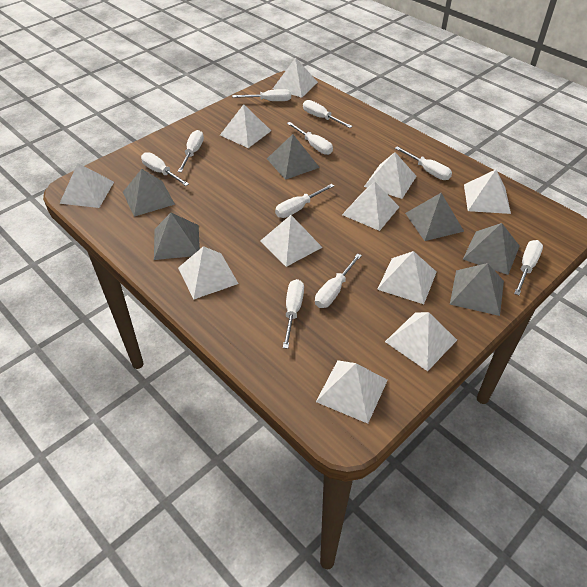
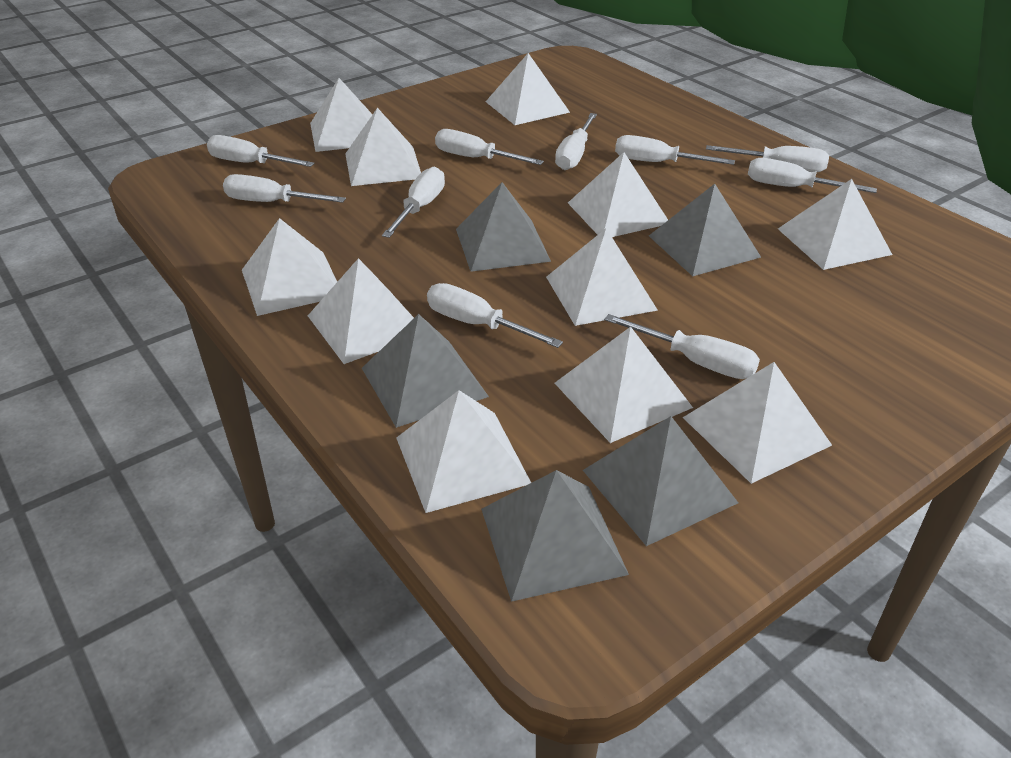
grey pyramid: 6 -> 5

